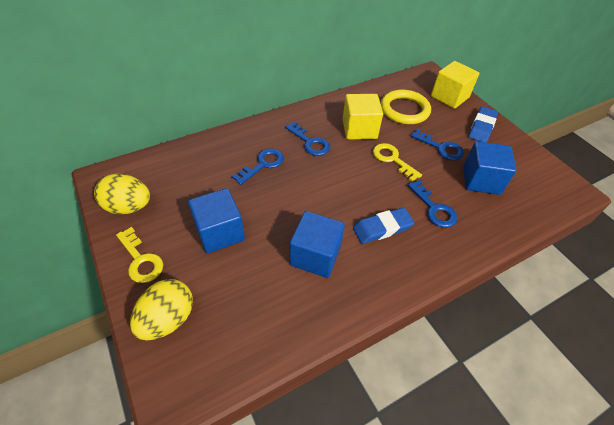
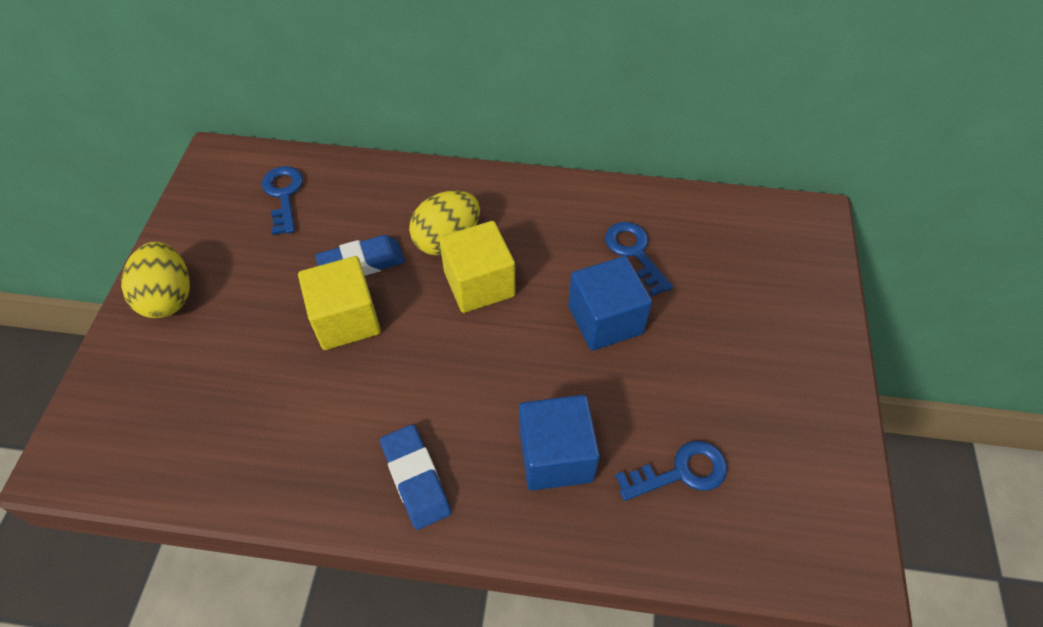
blue cube: 3 -> 2
blue key: 4 -> 3
yellow key: 2 -> 0
yellow ring: 1 -> 0

